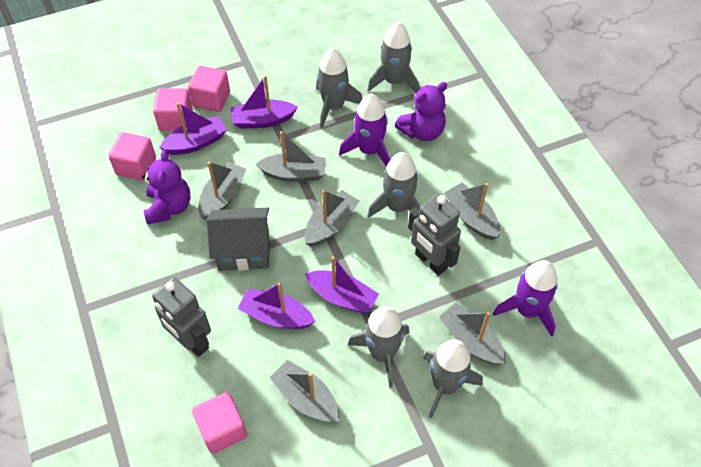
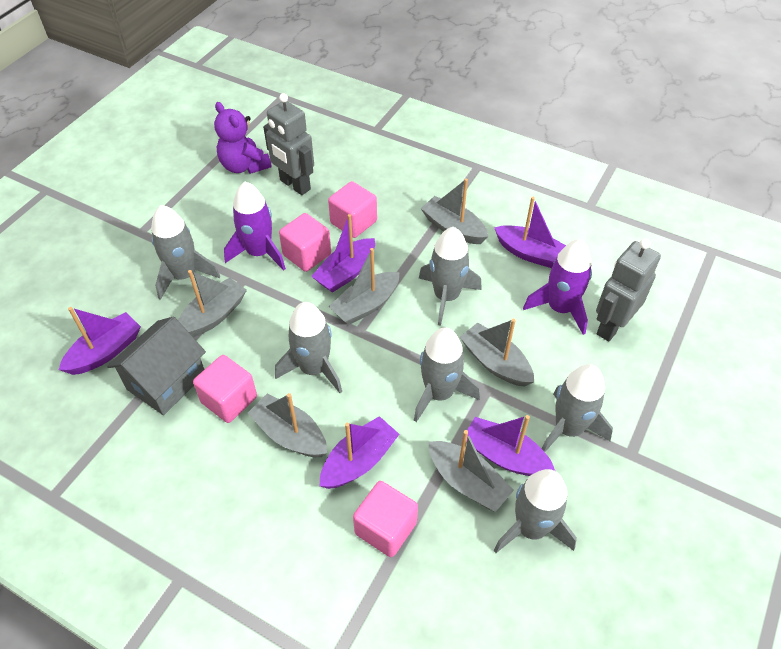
grey rocket: 5 -> 6
purple boat: 4 -> 5
purple teddy bear: 2 -> 1

